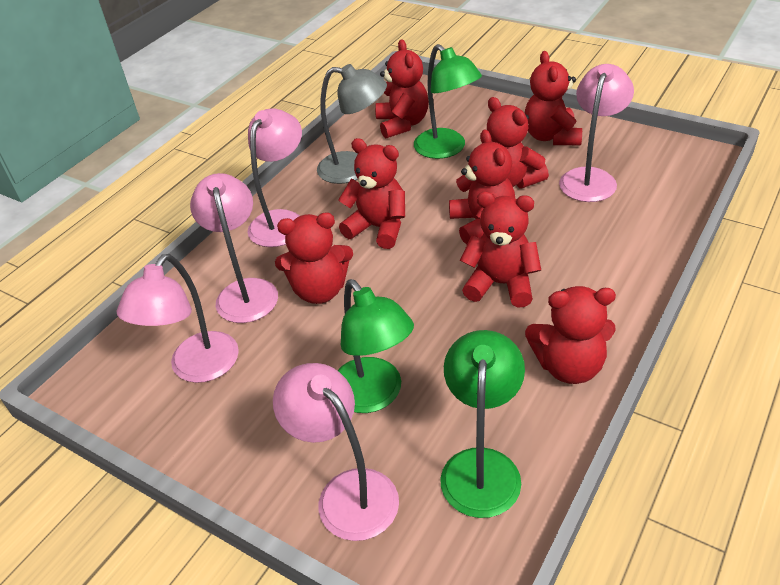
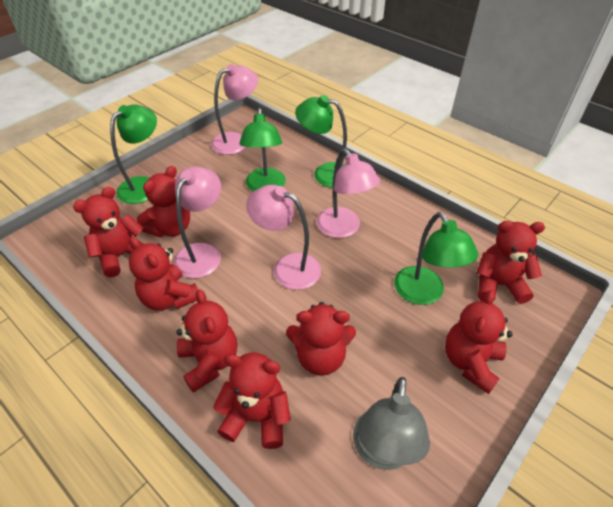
green lamp: 3 -> 4
pink lamp: 5 -> 4

